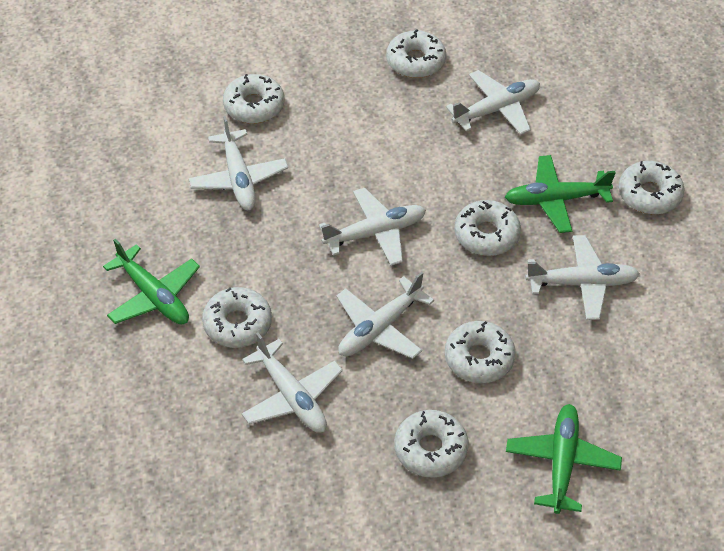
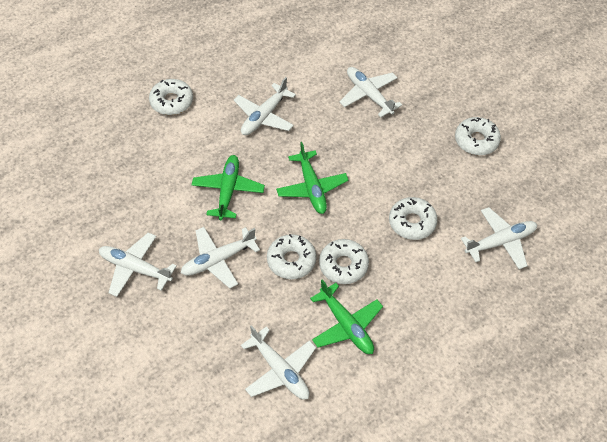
white donut: 7 -> 5

